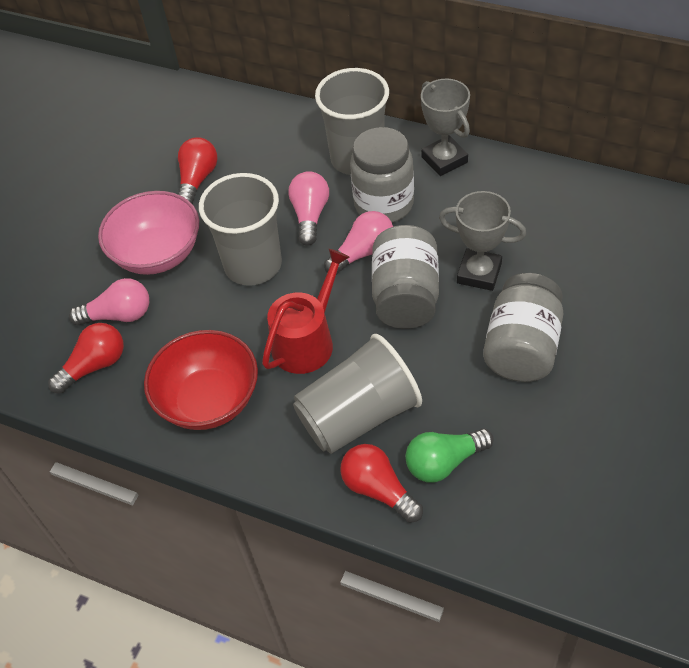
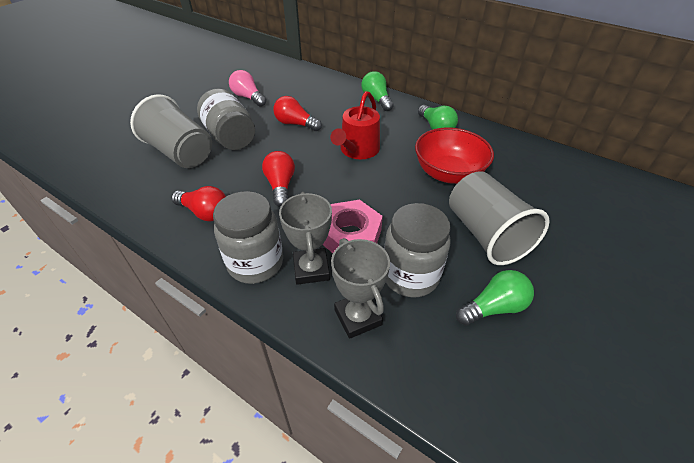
green light bulb: 1 -> 3
grey cup: 3 -> 2
pink bowl: 1 -> 0
pink light bulb: 3 -> 1
pink nut: 0 -> 1

